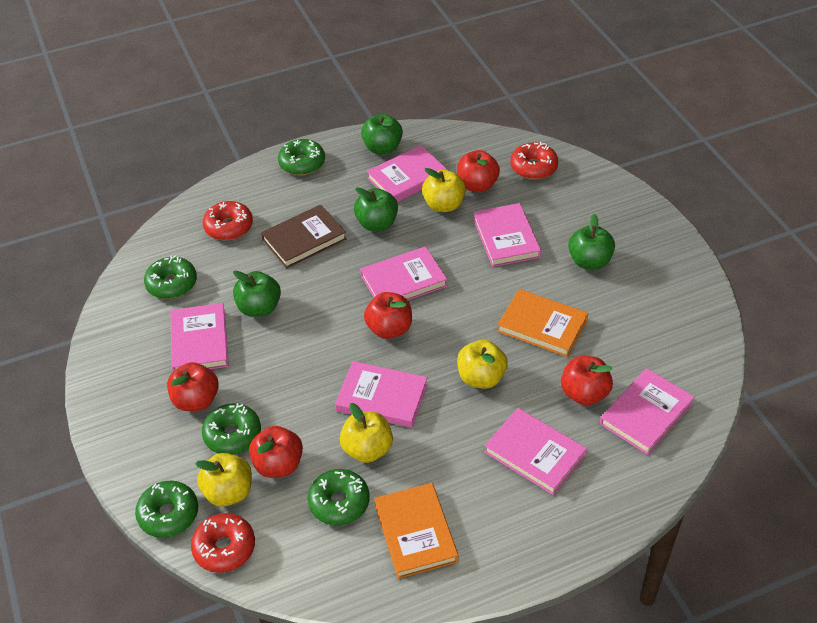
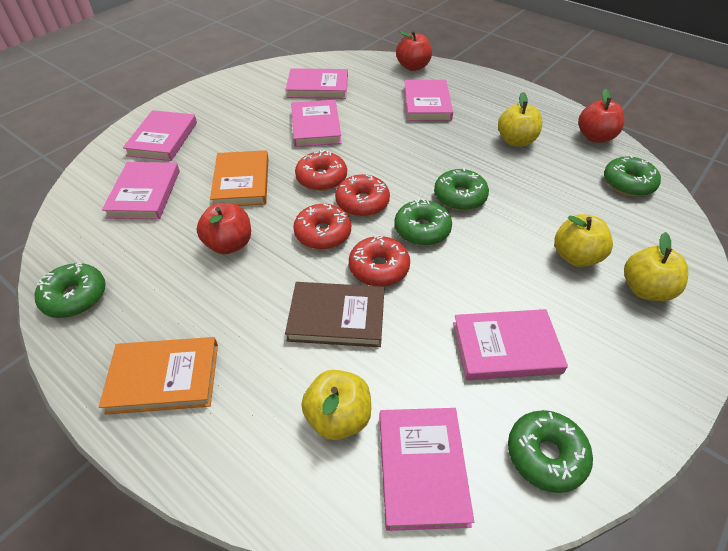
green apple: 4 -> 0
red apple: 5 -> 3
red donut: 3 -> 4

